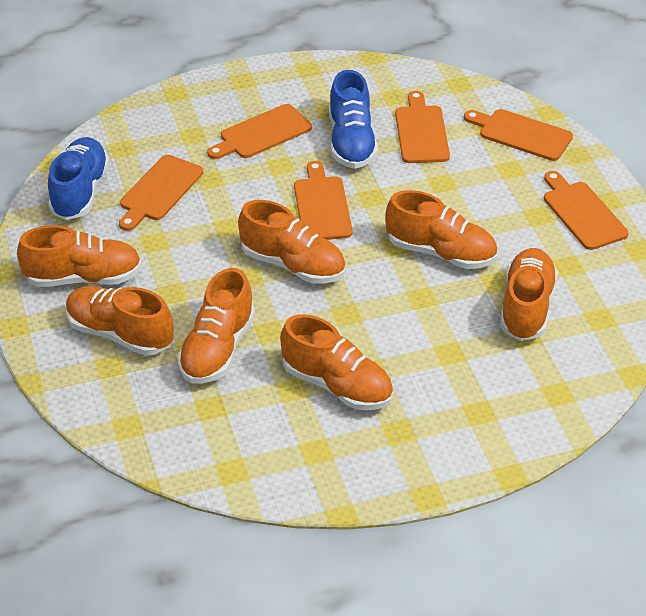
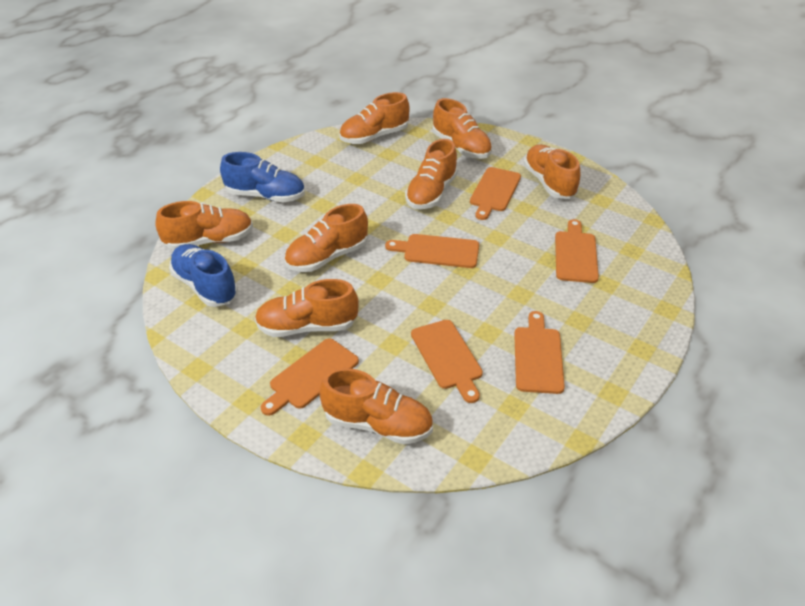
orange shoe: 7 -> 8

